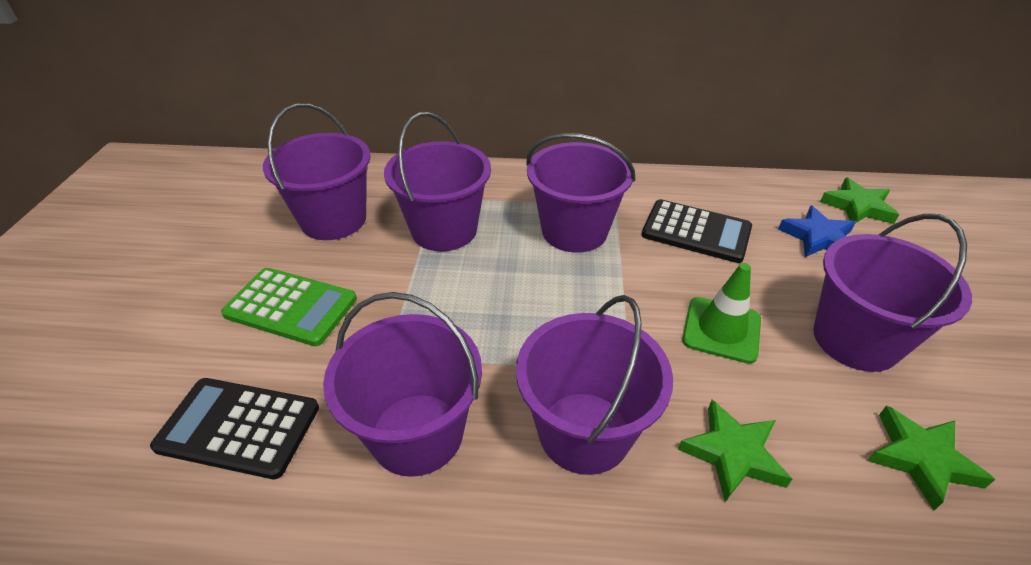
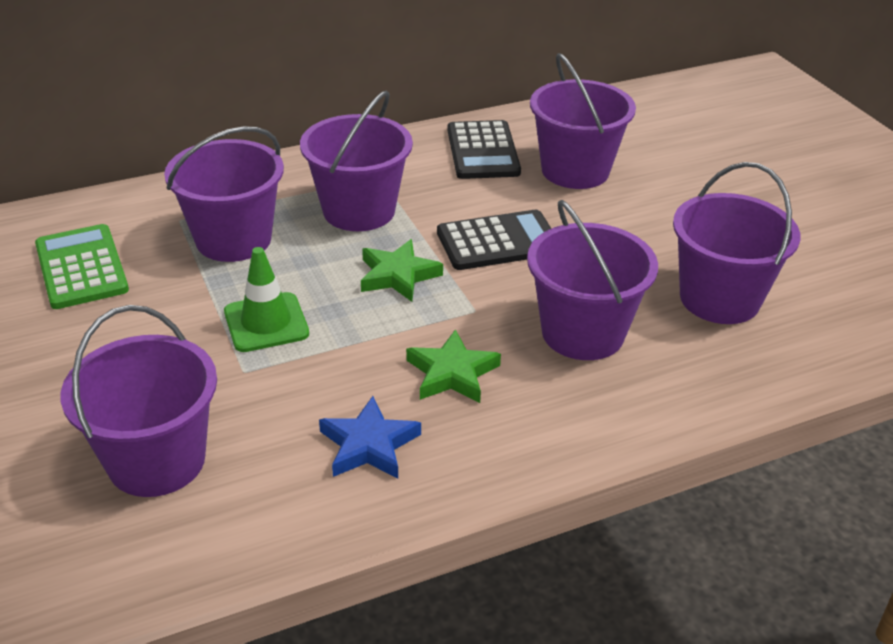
green star: 3 -> 2

